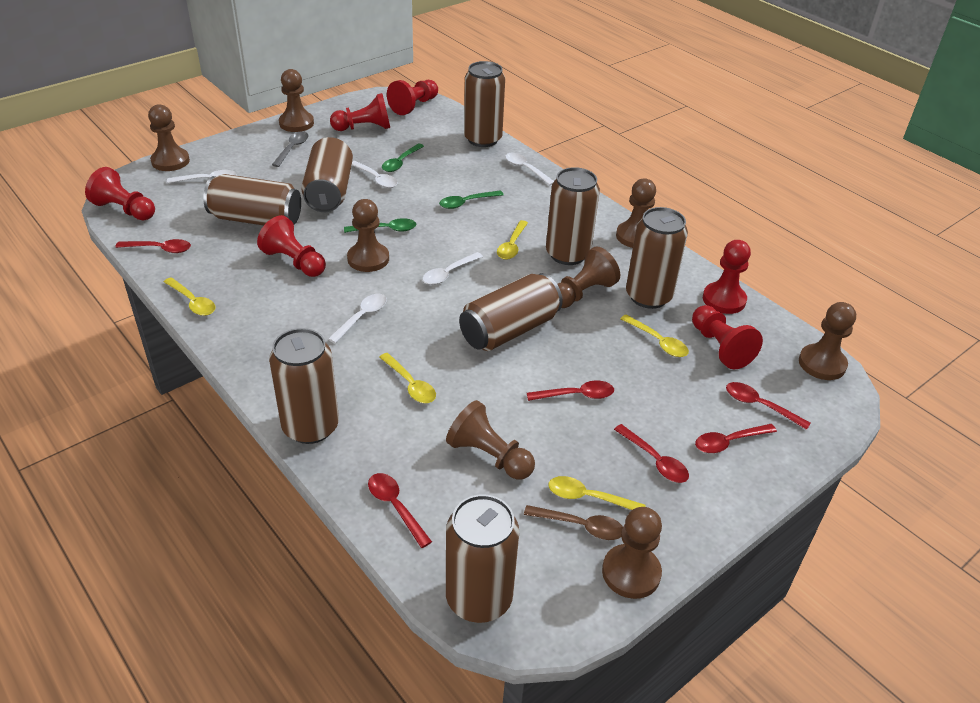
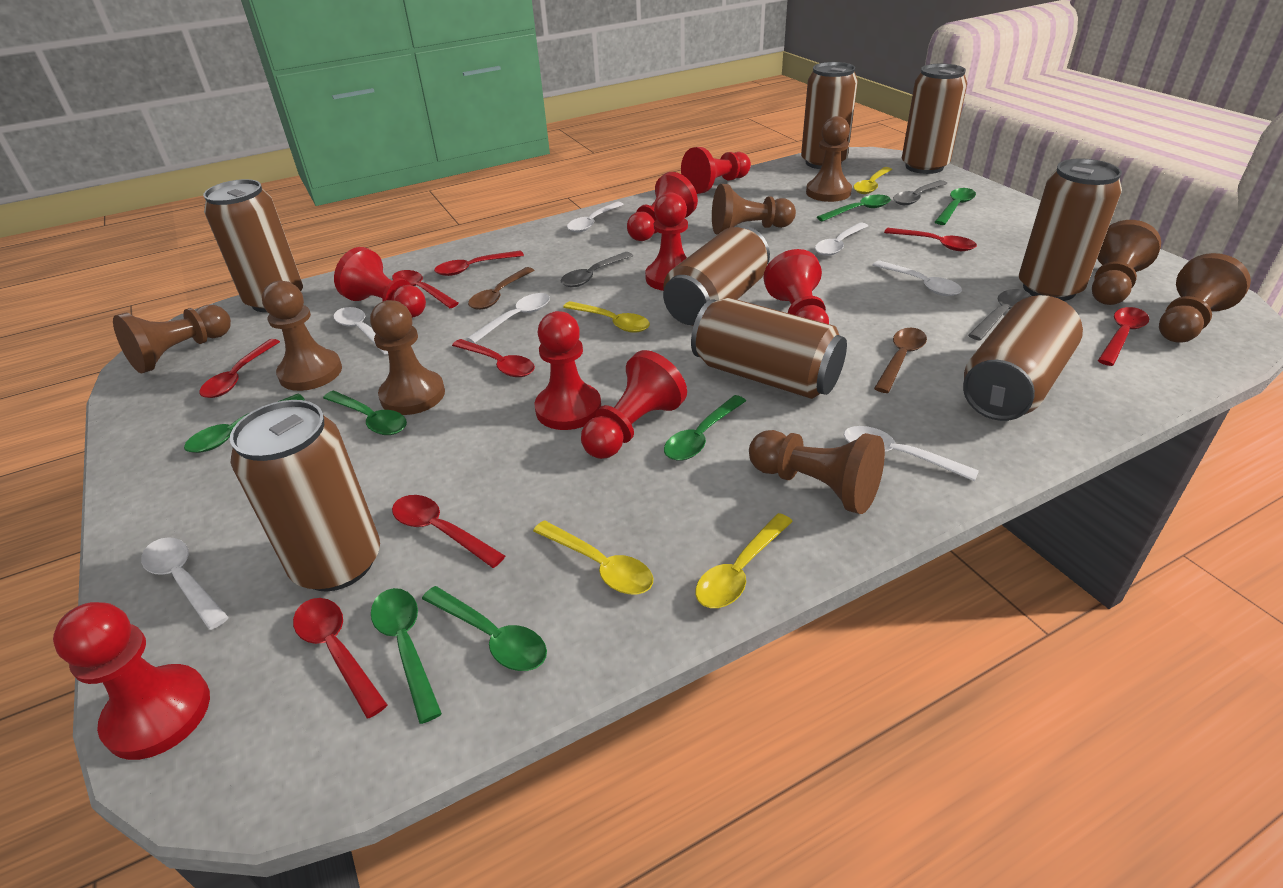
brown spoon: 1 -> 2
green spoon: 3 -> 7
grey spoon: 1 -> 3
red pawn: 6 -> 8
red spoon: 6 -> 8
white spoon: 5 -> 7
yellow spoon: 5 -> 4

